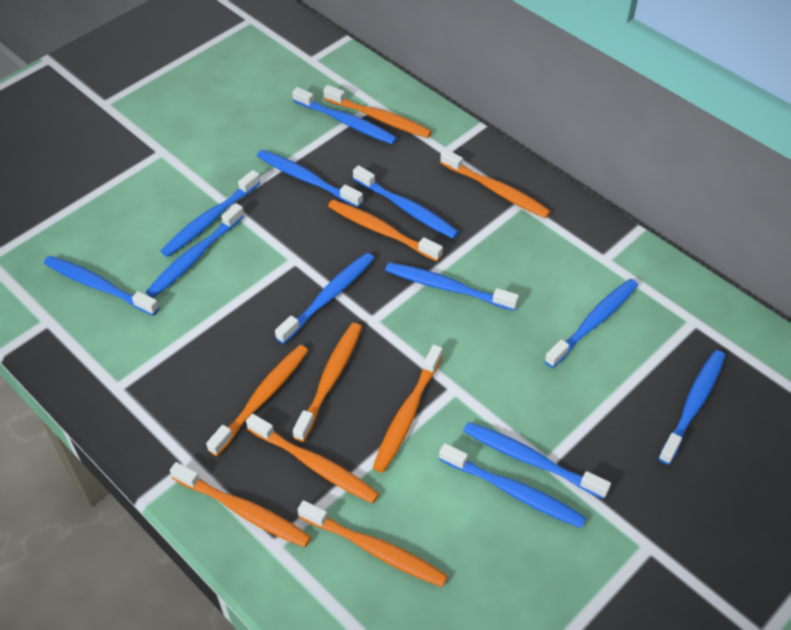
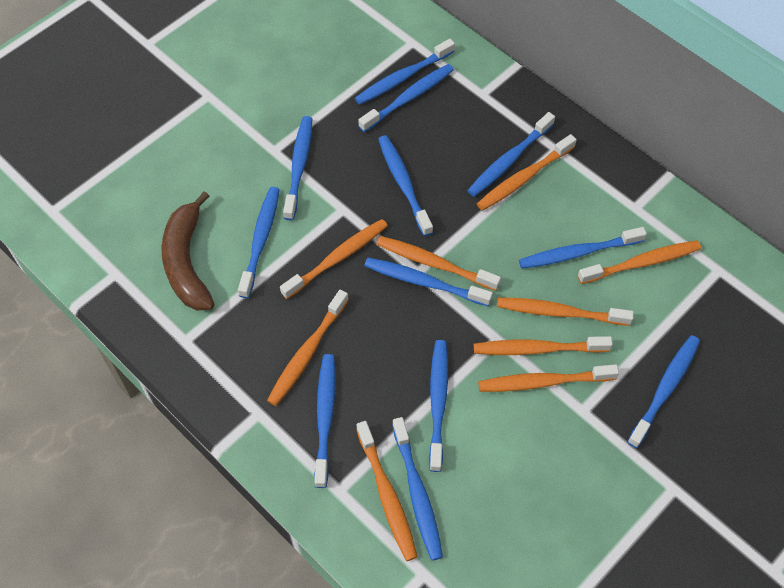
brown banana: 0 -> 1

